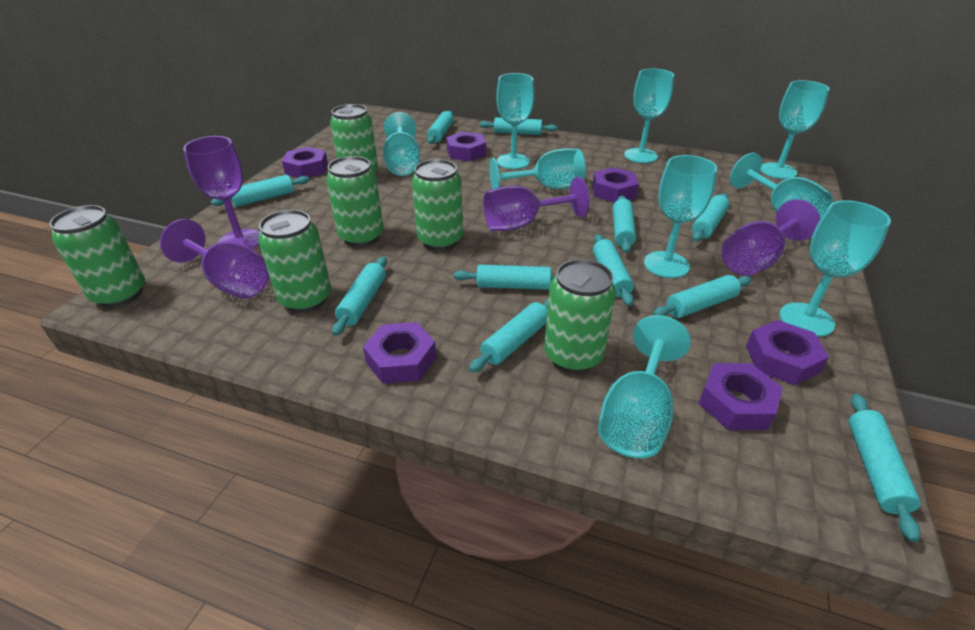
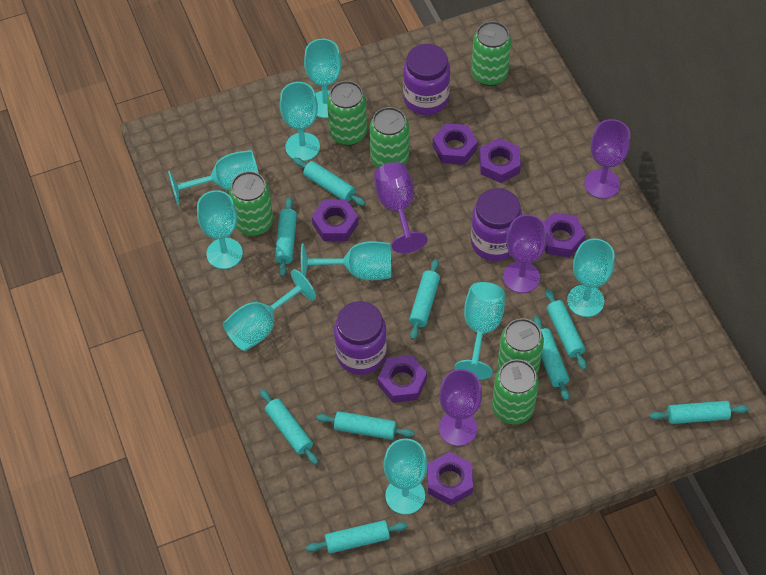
purple jar: 0 -> 3
turquoise rolling pin: 11 -> 9

